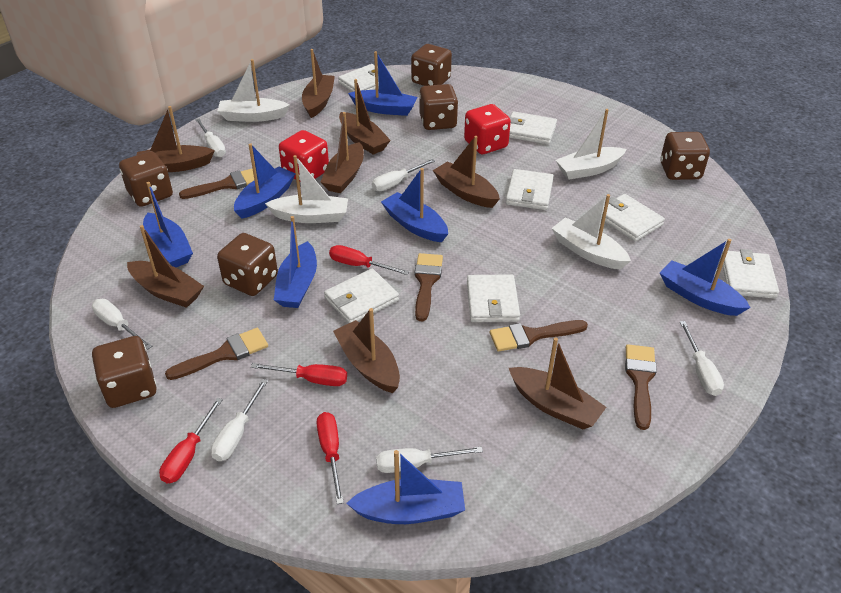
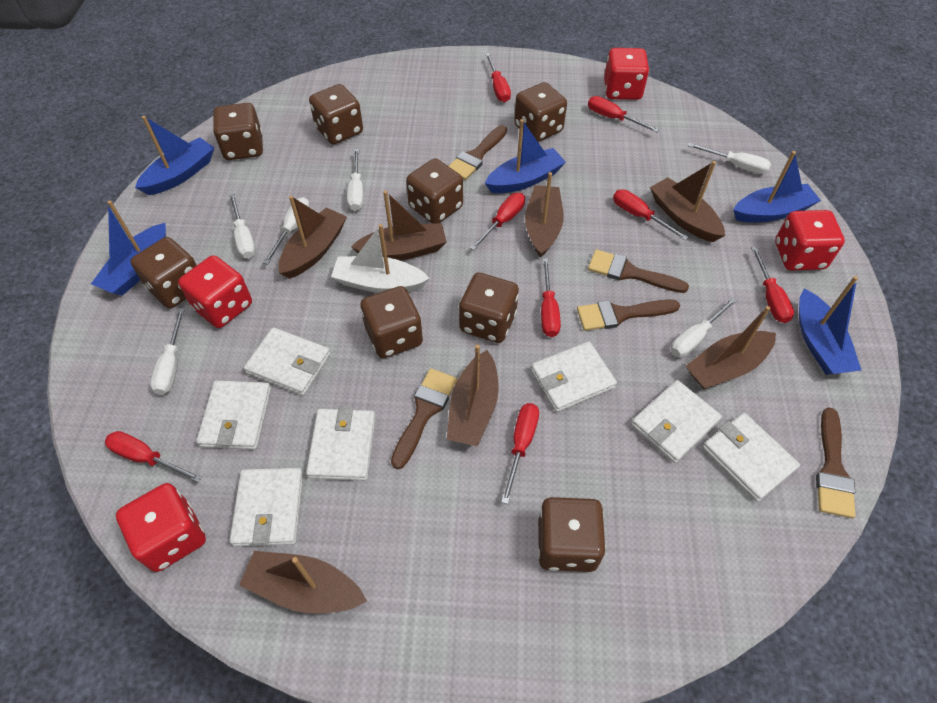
blue boat: 7 -> 5
brown boat: 8 -> 7
brown dice: 6 -> 8
red dice: 2 -> 4
red screwdriver: 4 -> 8
white boat: 4 -> 1

